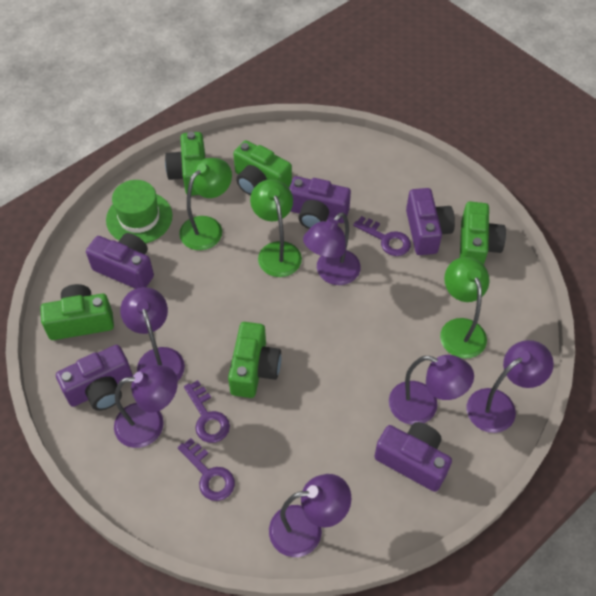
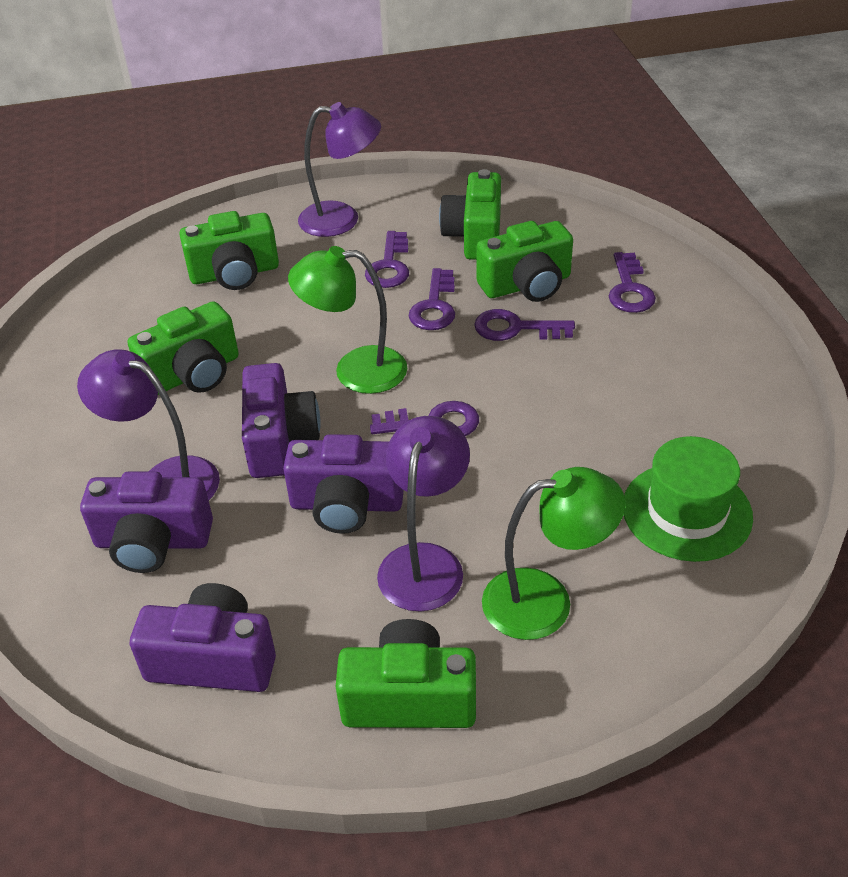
green lamp: 3 -> 2
purple camera: 5 -> 4
purple key: 3 -> 5
purple lamp: 6 -> 3

